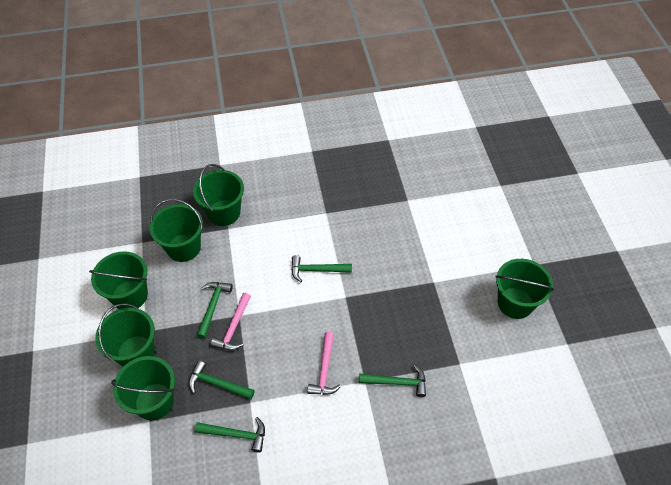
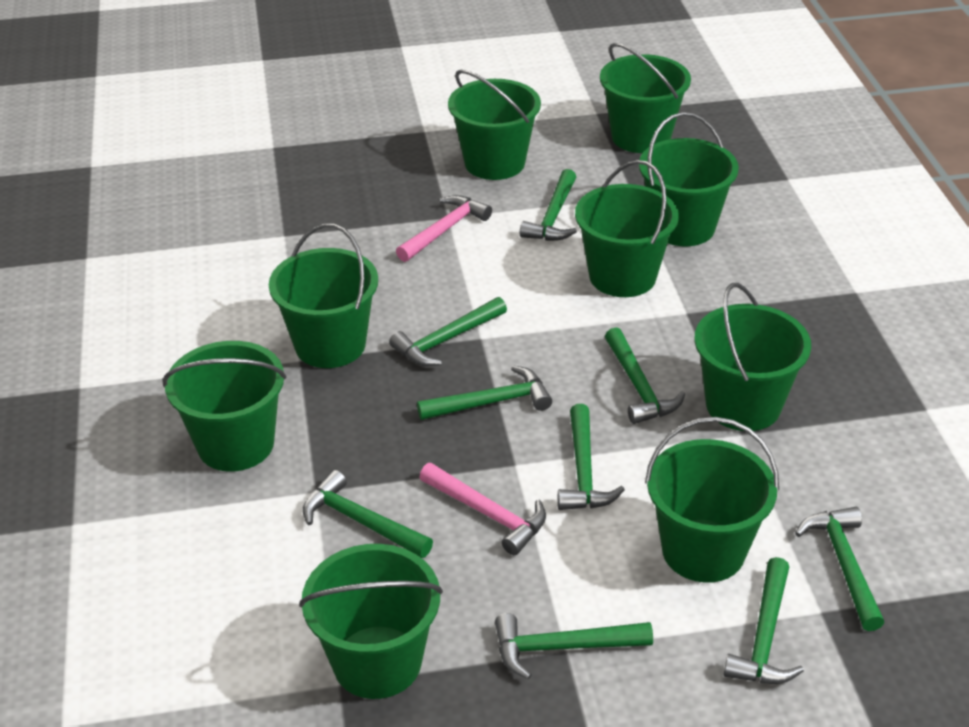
green bucket: 6 -> 9
green hammer: 5 -> 9

